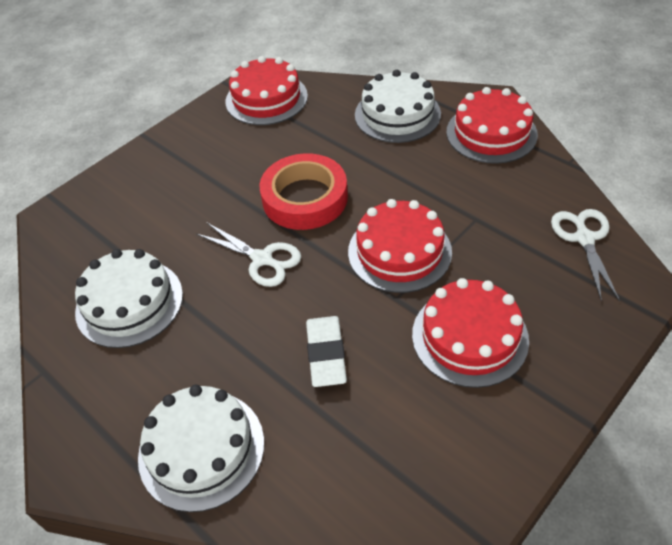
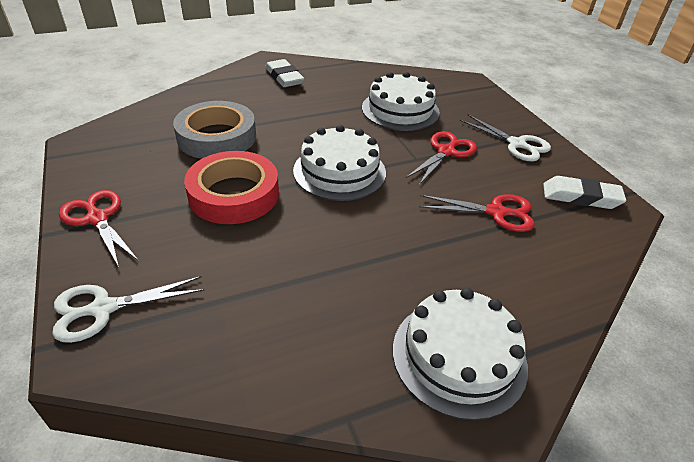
grey tape: 0 -> 1
red cake: 4 -> 0
red scissors: 0 -> 3
white eraser: 1 -> 2

